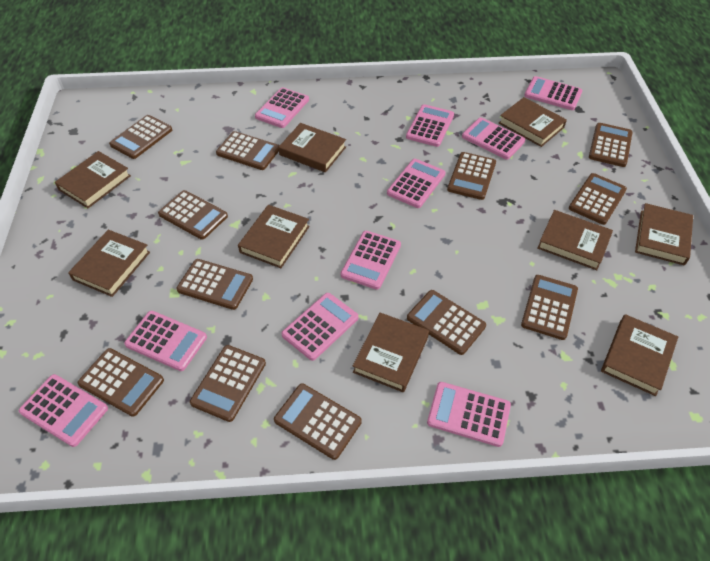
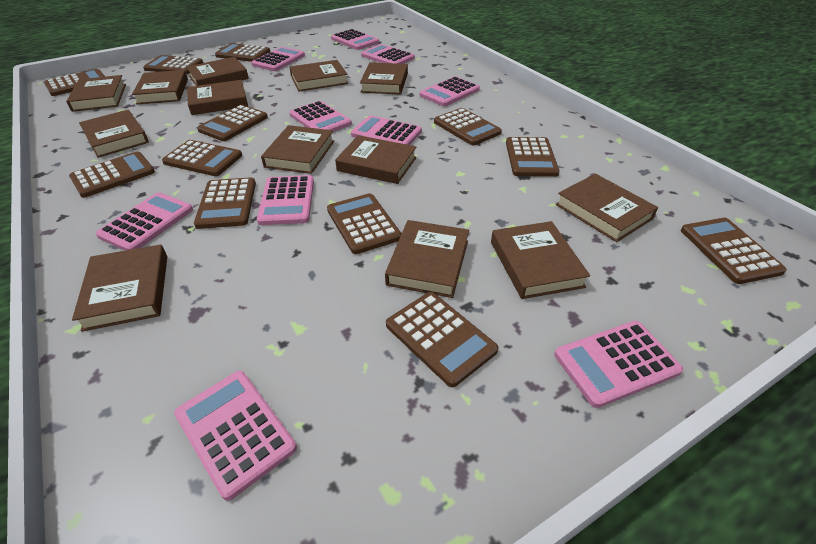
brown book: 9 -> 13

